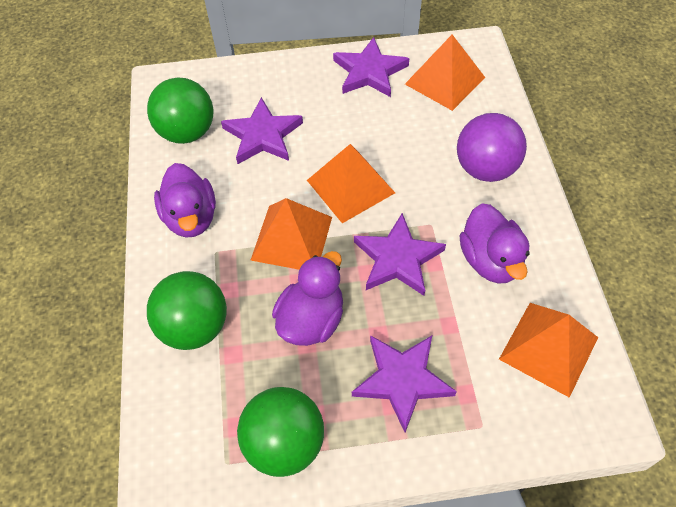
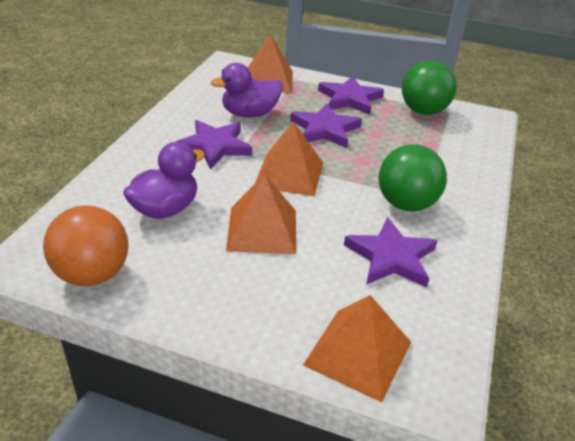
green ball: 3 -> 2
orange ball: 0 -> 1
purple ball: 1 -> 0
purple duck: 3 -> 2

